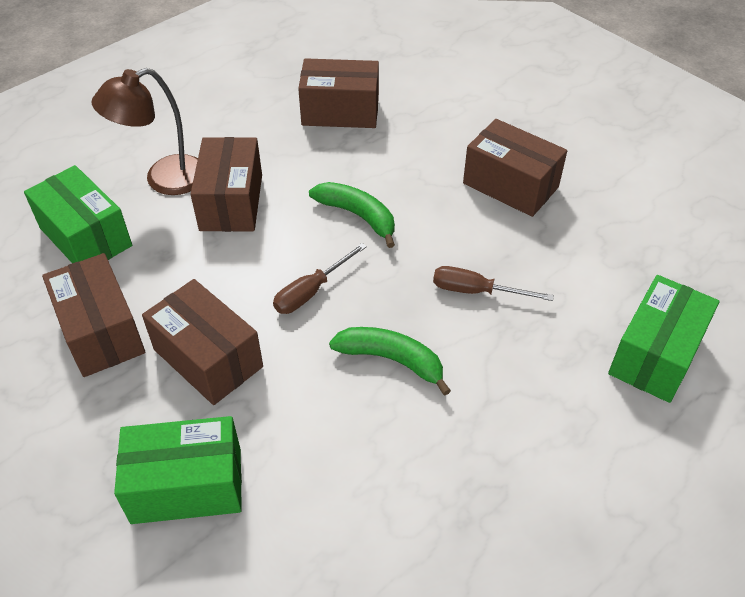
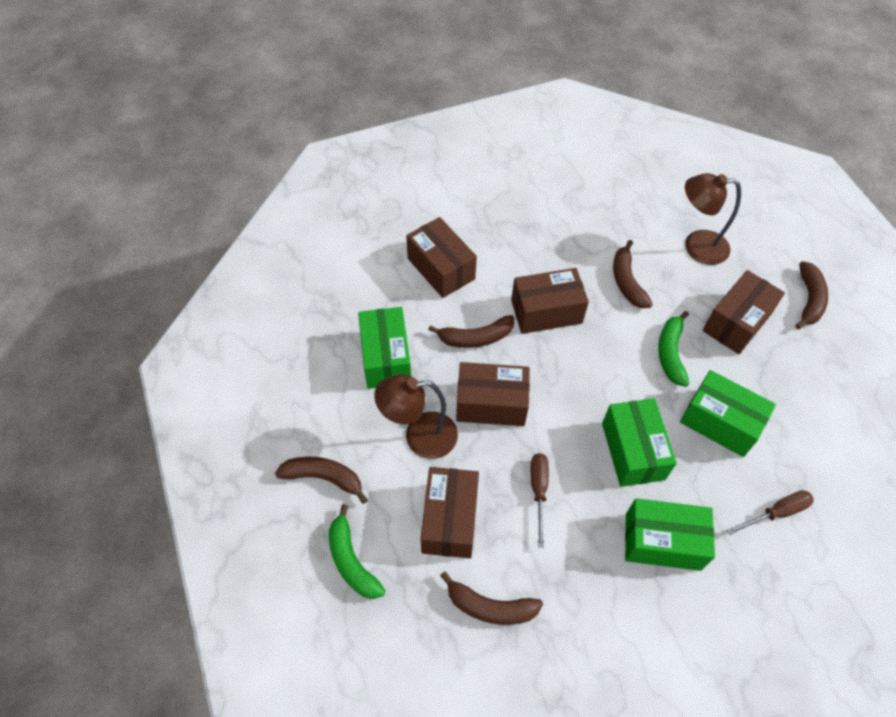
brown banana: 0 -> 5
brown lamp: 1 -> 2
green box: 3 -> 4

